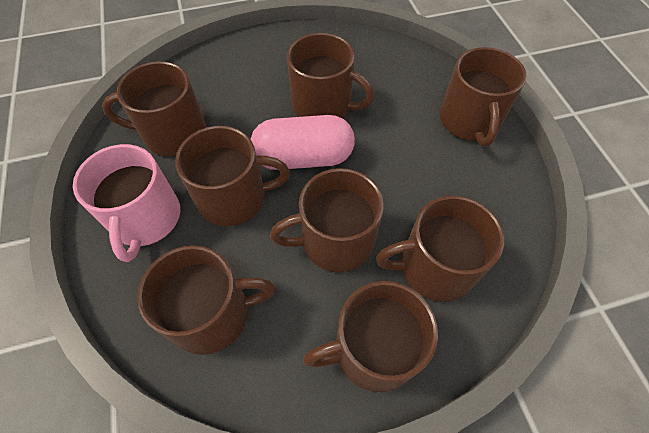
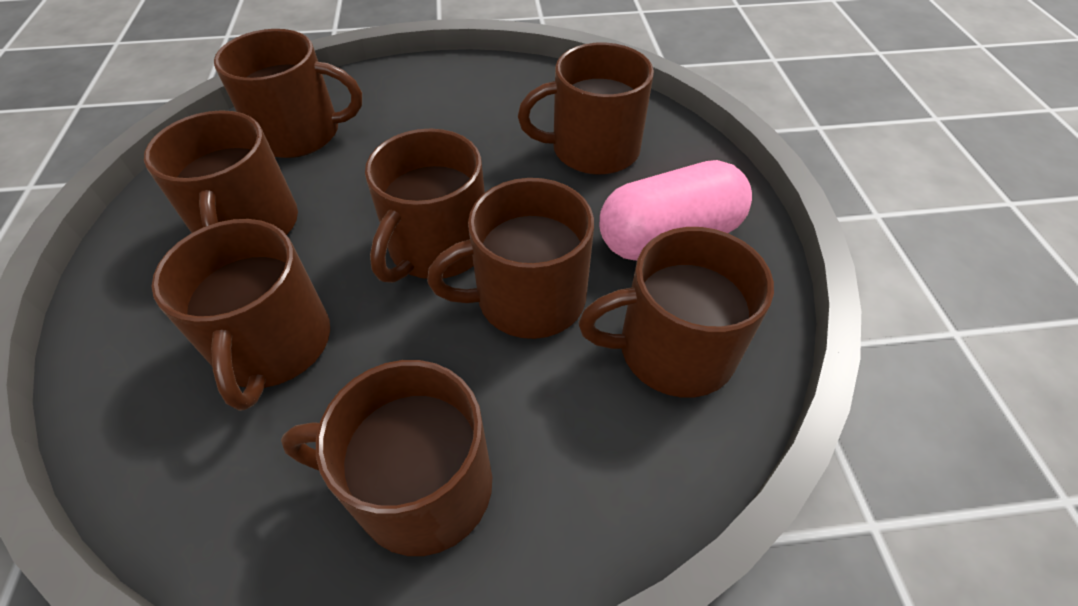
pink mug: 1 -> 0

